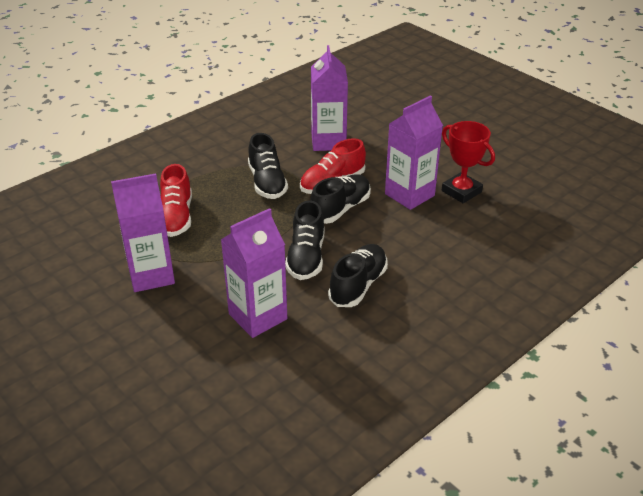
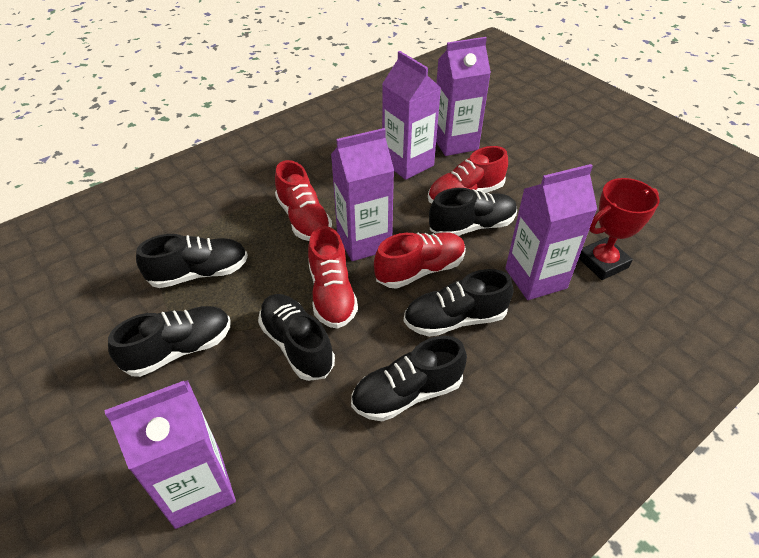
black shoe: 4 -> 6
purple carton: 4 -> 5
red shoe: 2 -> 4

